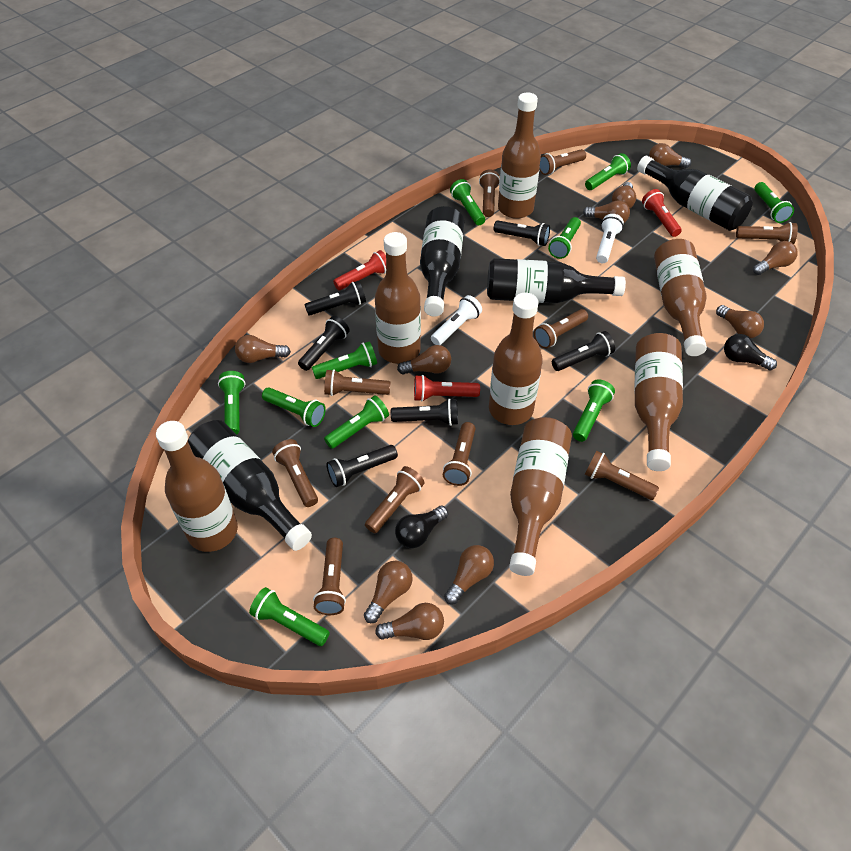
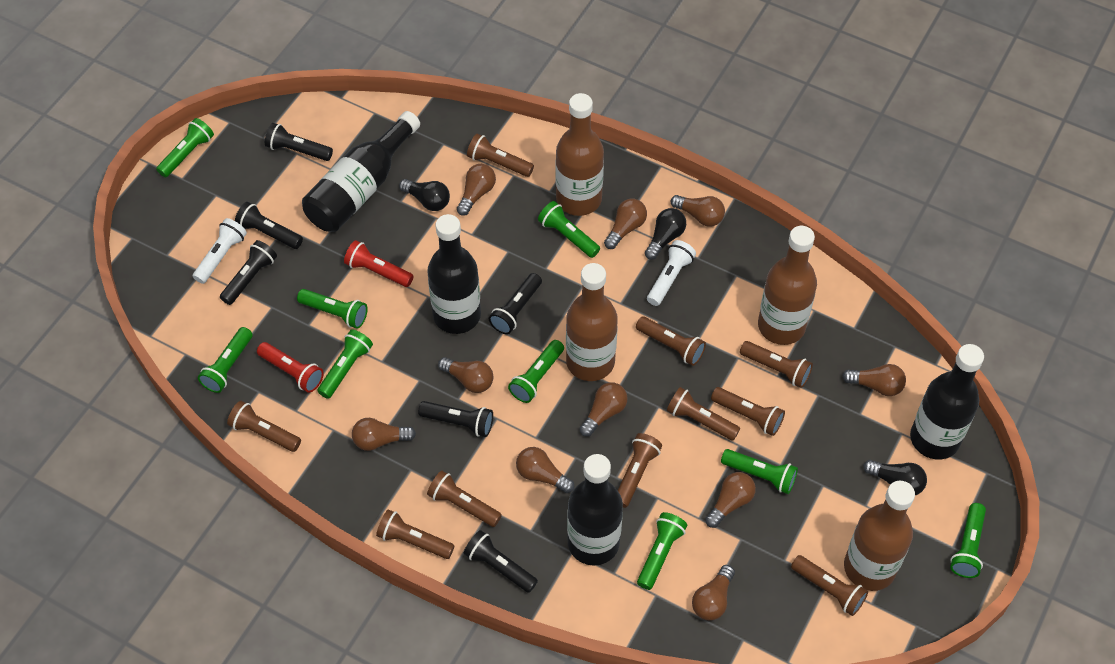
black light bulb: 2 -> 3
brown bottle: 7 -> 4
green flashlight: 10 -> 9
red flashlight: 3 -> 2

